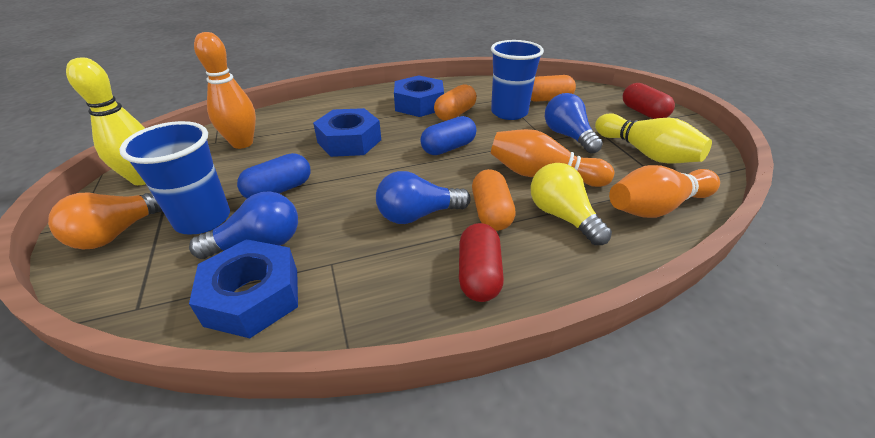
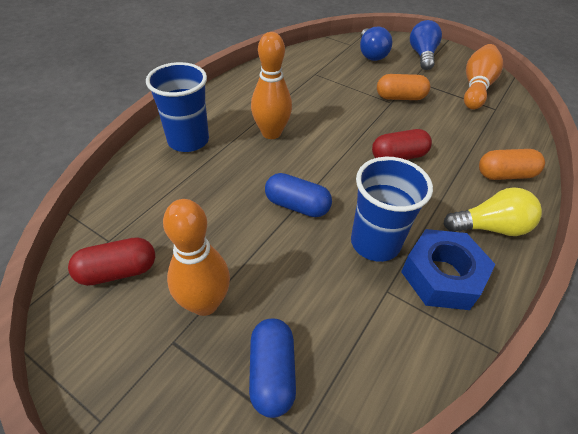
blue light bulb: 3 -> 2
blue nut: 3 -> 1
orange capsule: 3 -> 2
orange light bulb: 1 -> 0
yellow bowling pin: 2 -> 0

